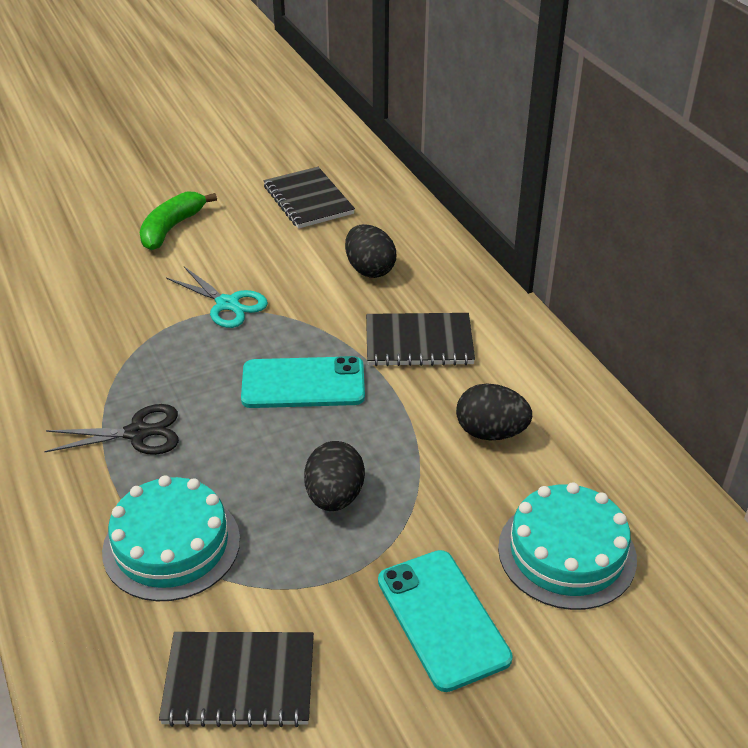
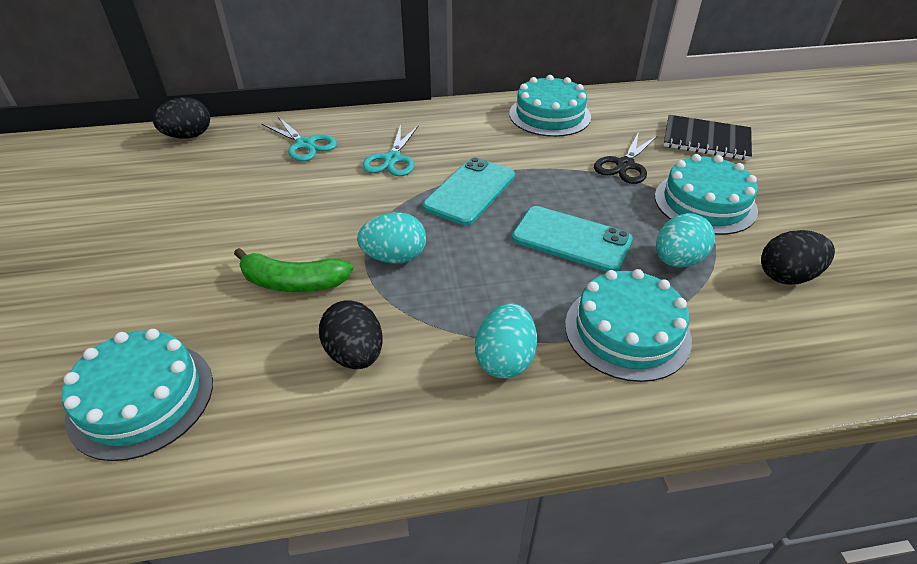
black notebook: 3 -> 1
turquoise cake: 2 -> 4
turquoise egg: 0 -> 3
turquoise scissors: 1 -> 2

